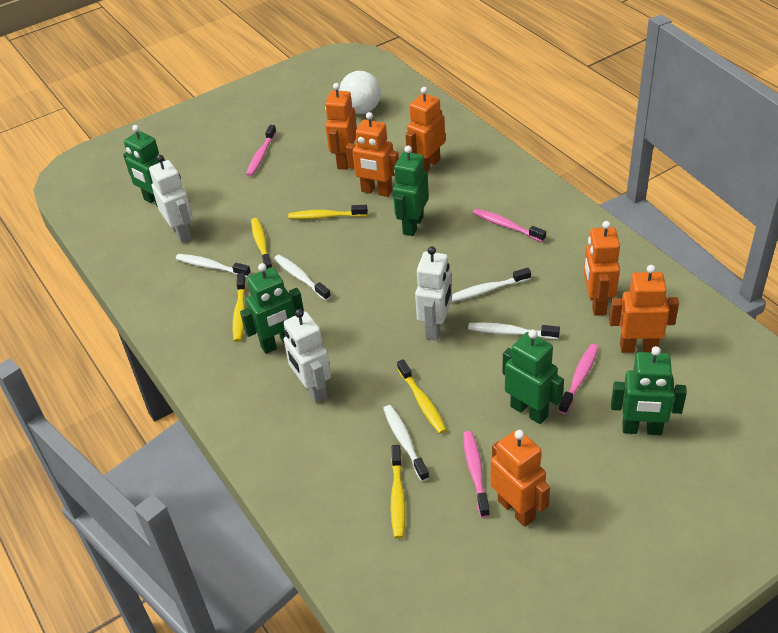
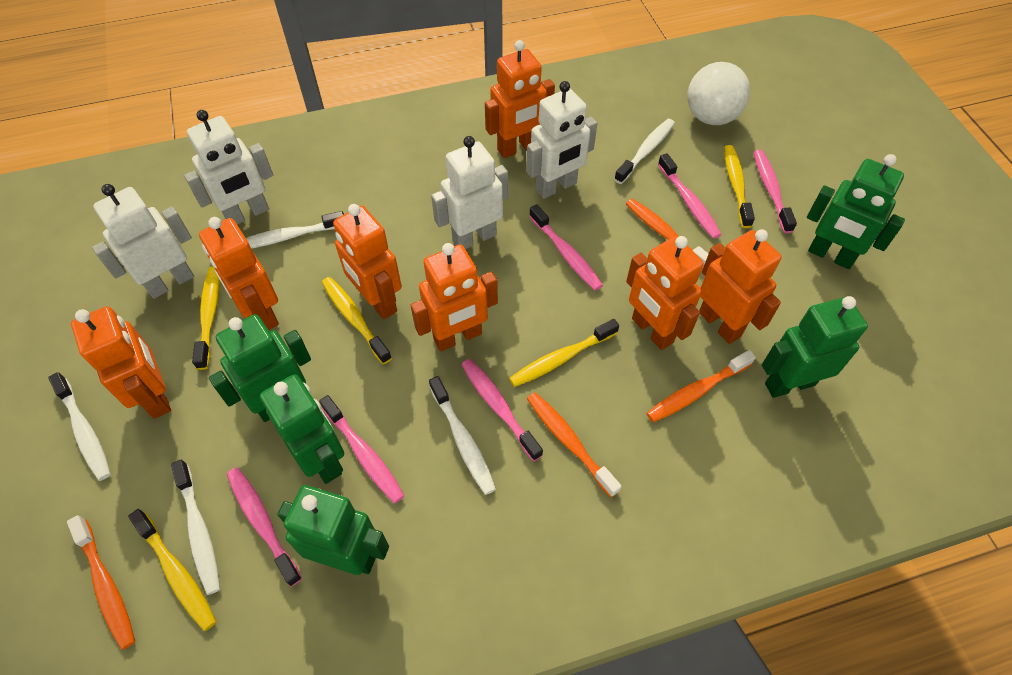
orange robot: 6 -> 7
orange toothbrush: 0 -> 4
pink toothbrush: 4 -> 6
white robot: 3 -> 4

